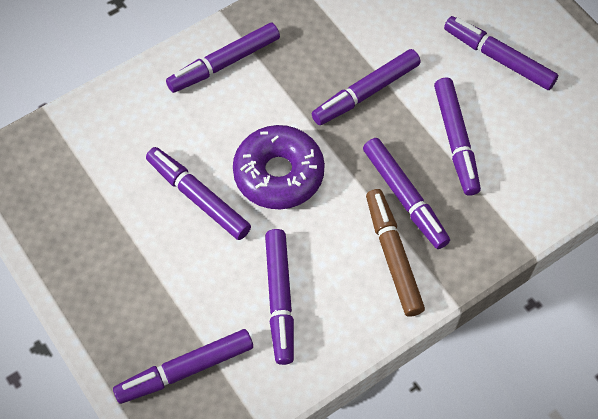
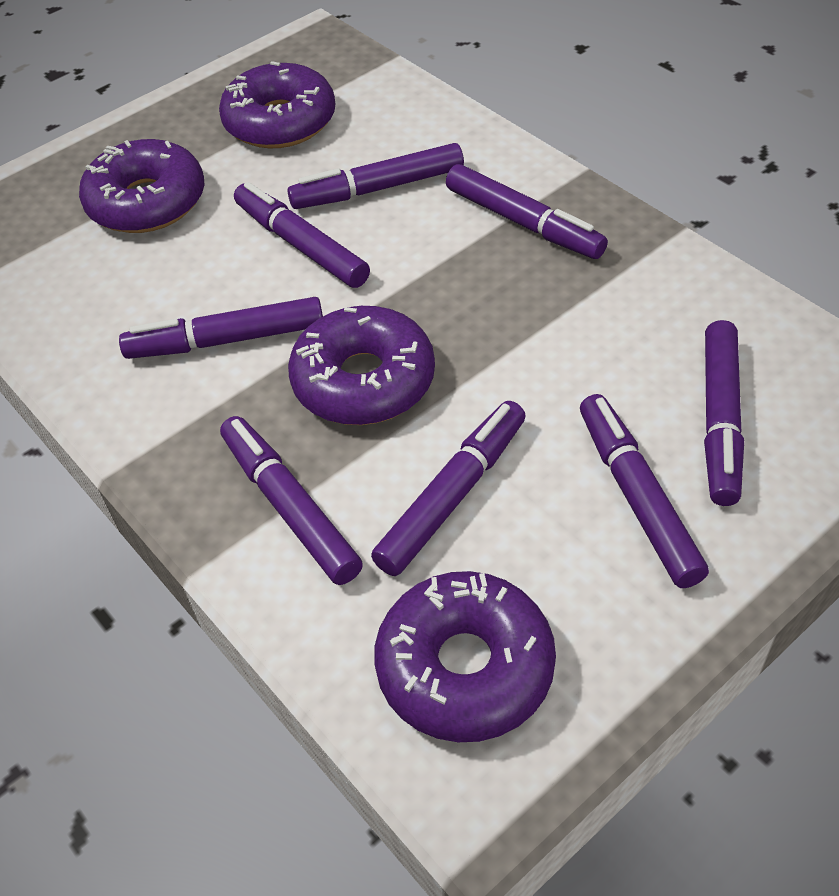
brown marker: 1 -> 0
purple donut: 1 -> 4

